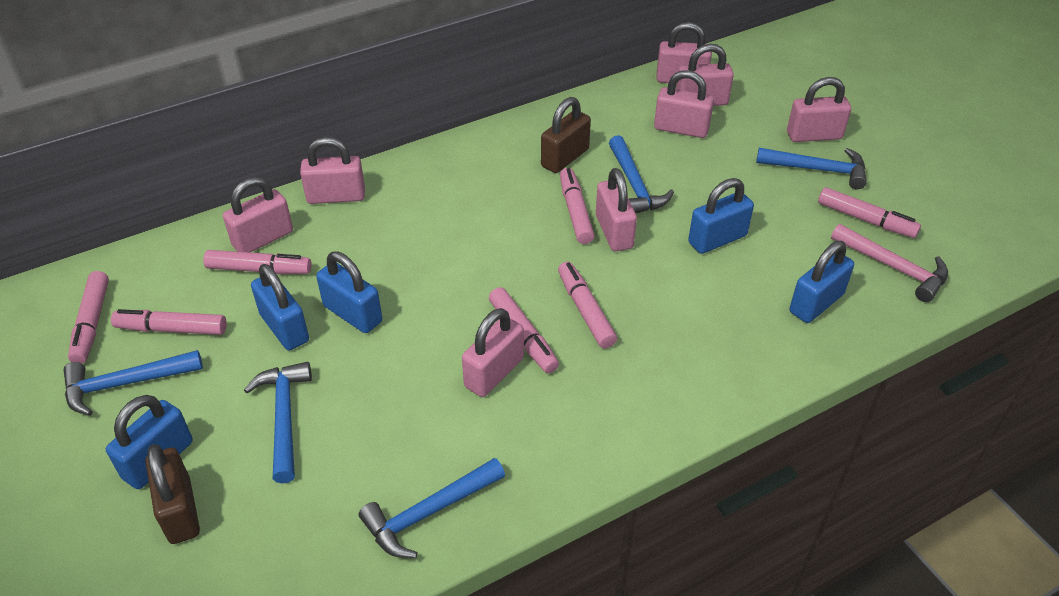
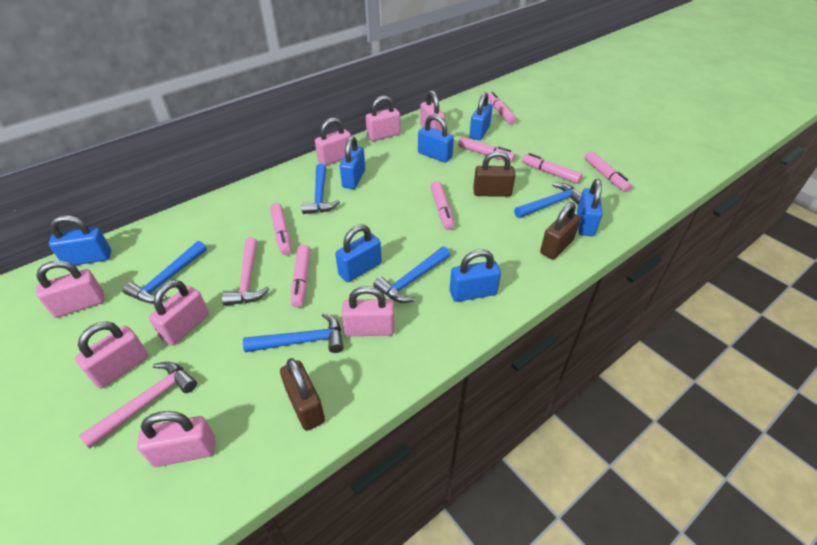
blue padlock: 5 -> 7
brown padlock: 2 -> 3
pink hammer: 1 -> 2

